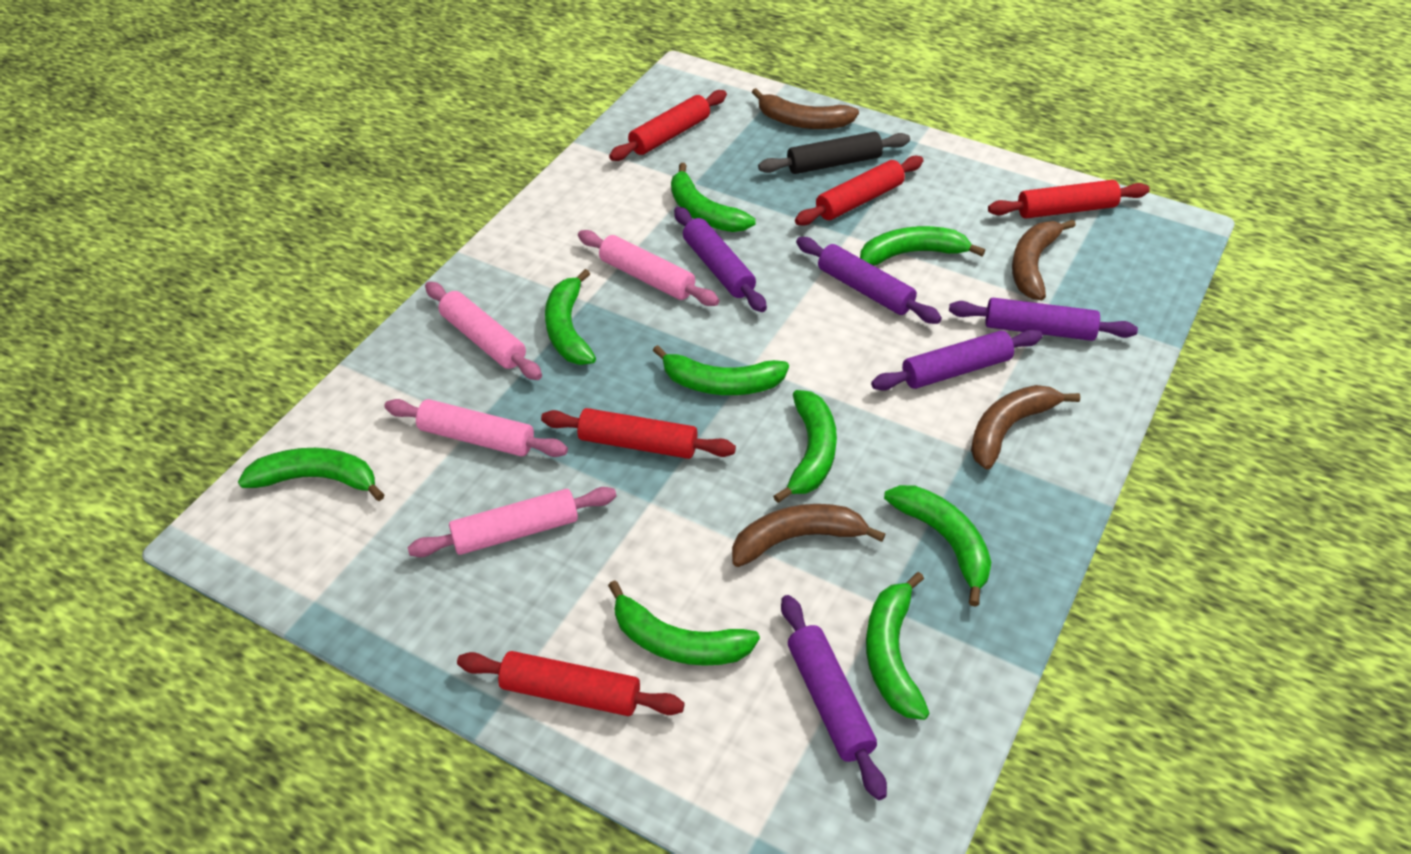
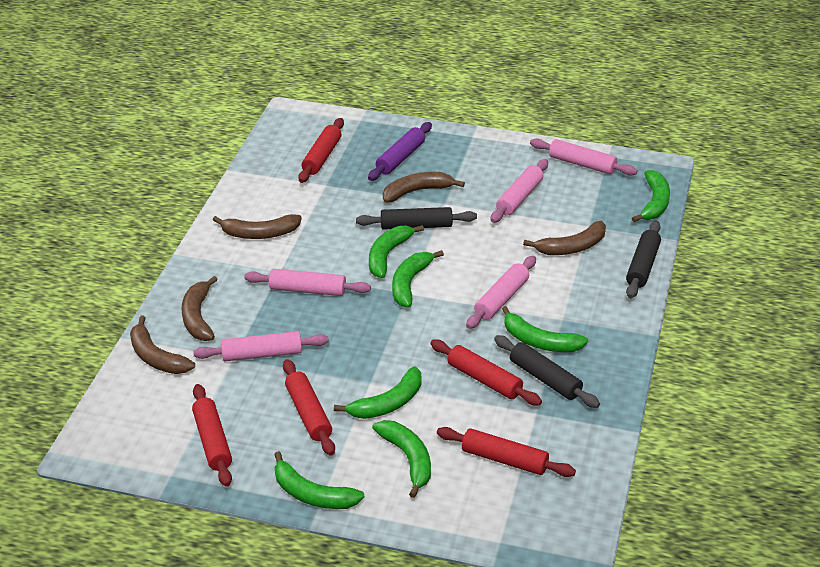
black rolling pin: 1 -> 3
brown banana: 4 -> 5
green banana: 9 -> 7
pink rolling pin: 4 -> 5
purple rolling pin: 5 -> 1

